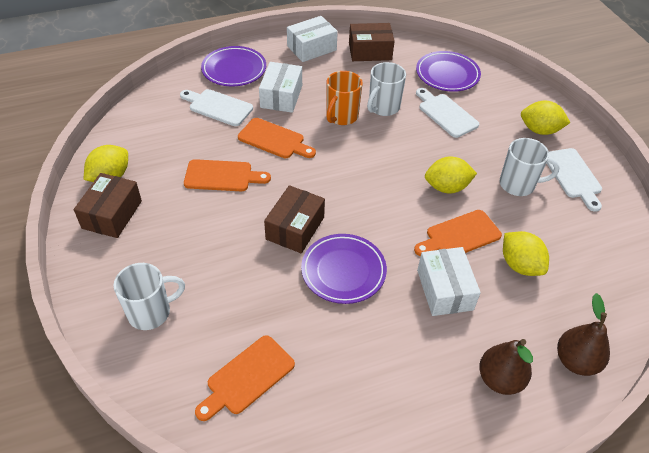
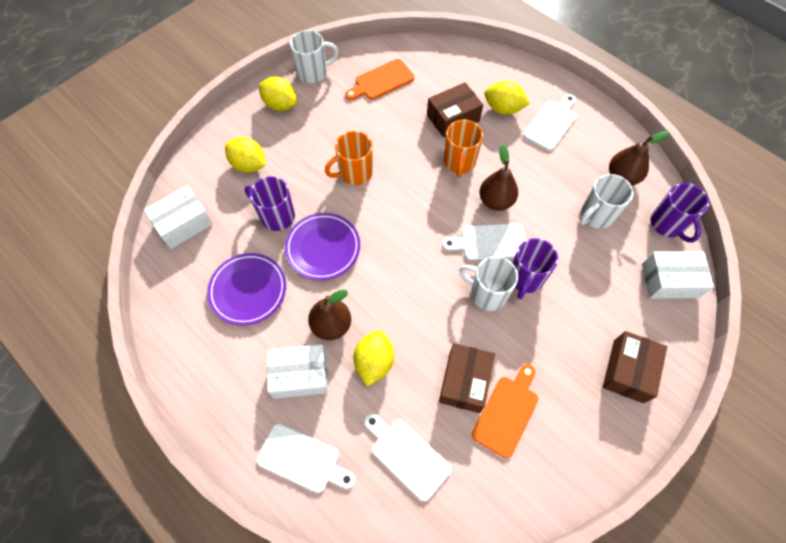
brown pear: 2 -> 3
orange cutting board: 4 -> 2
orange mug: 1 -> 2
purple mug: 0 -> 3
purple plate: 3 -> 2
white cutting board: 3 -> 4

